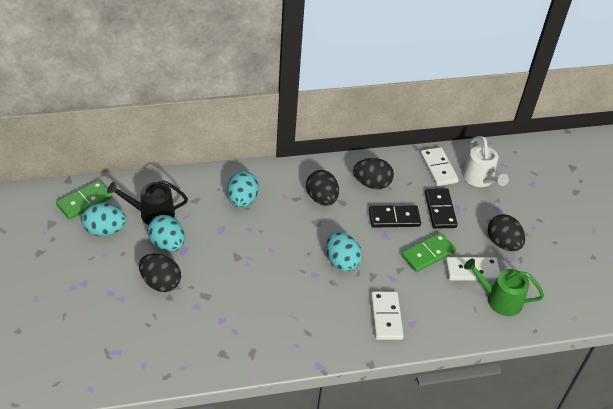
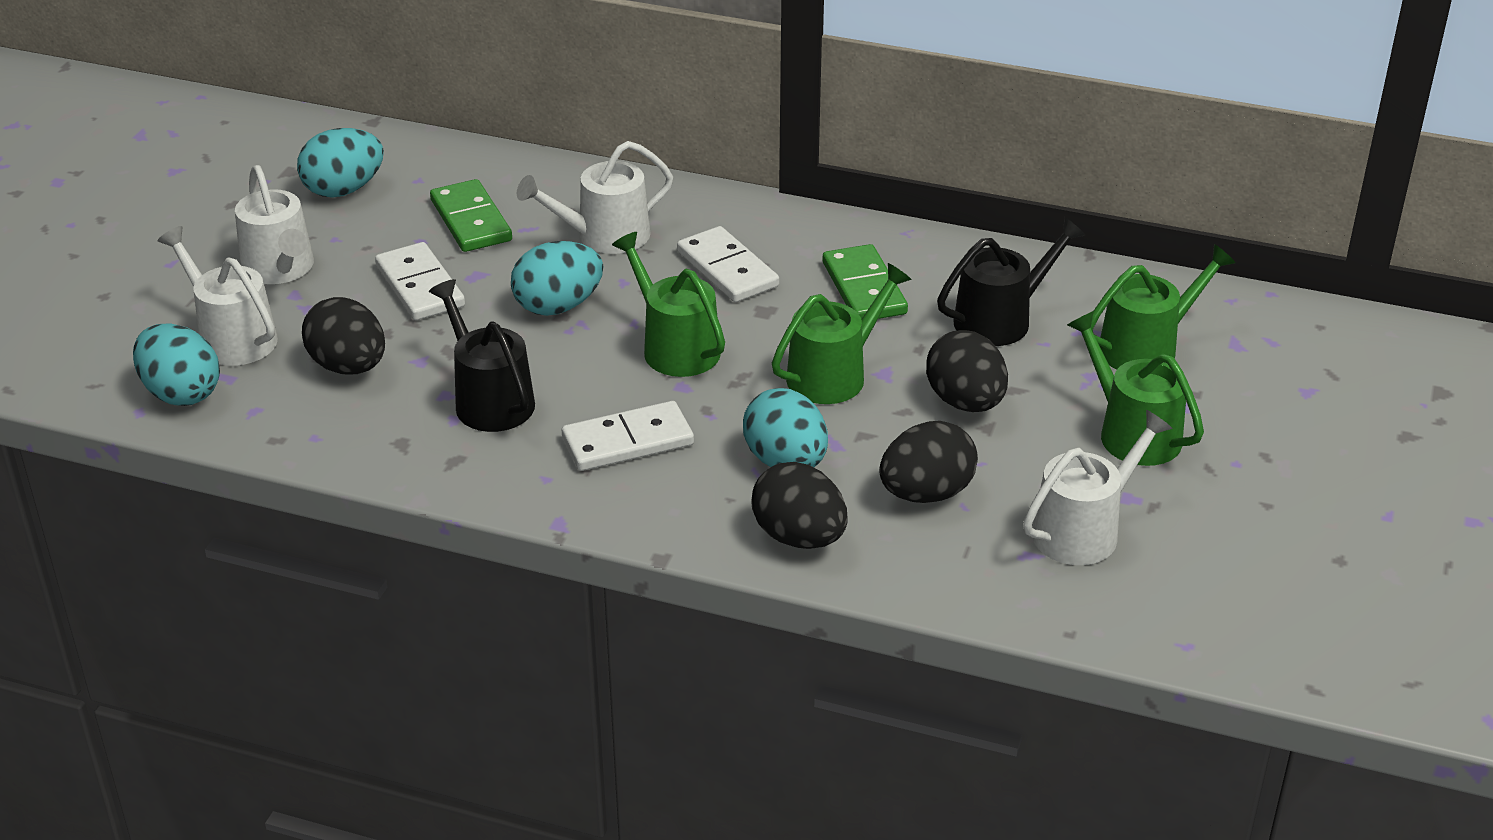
black domino: 2 -> 0
black watering can: 1 -> 2
green watering can: 1 -> 4
white watering can: 1 -> 4

